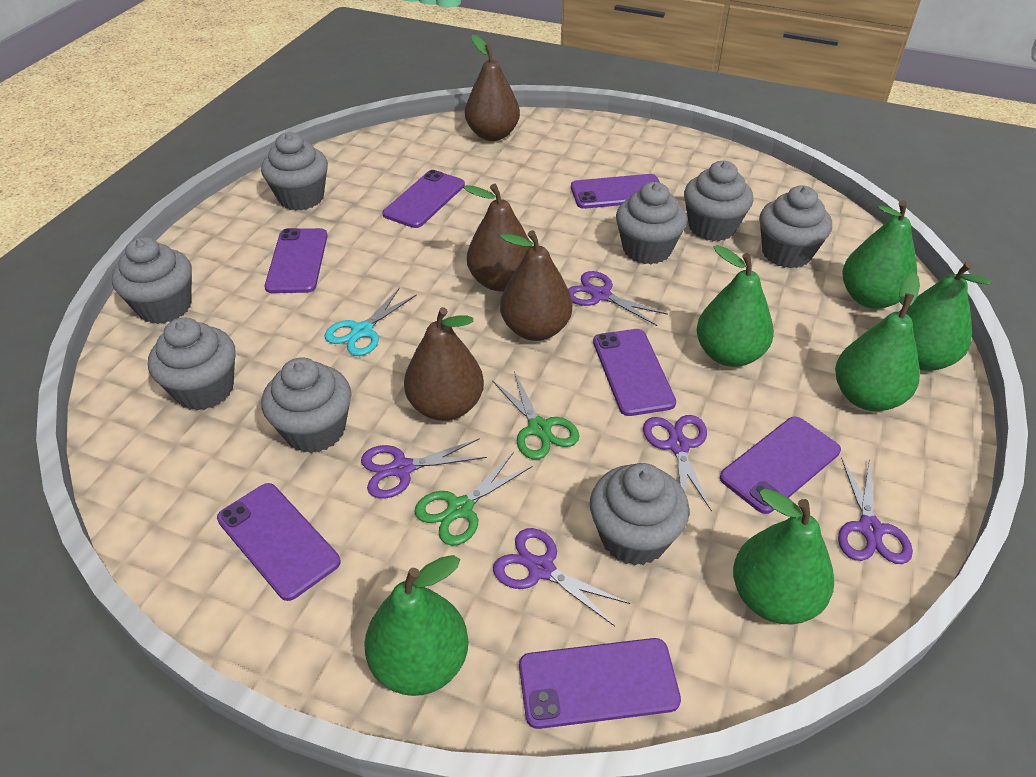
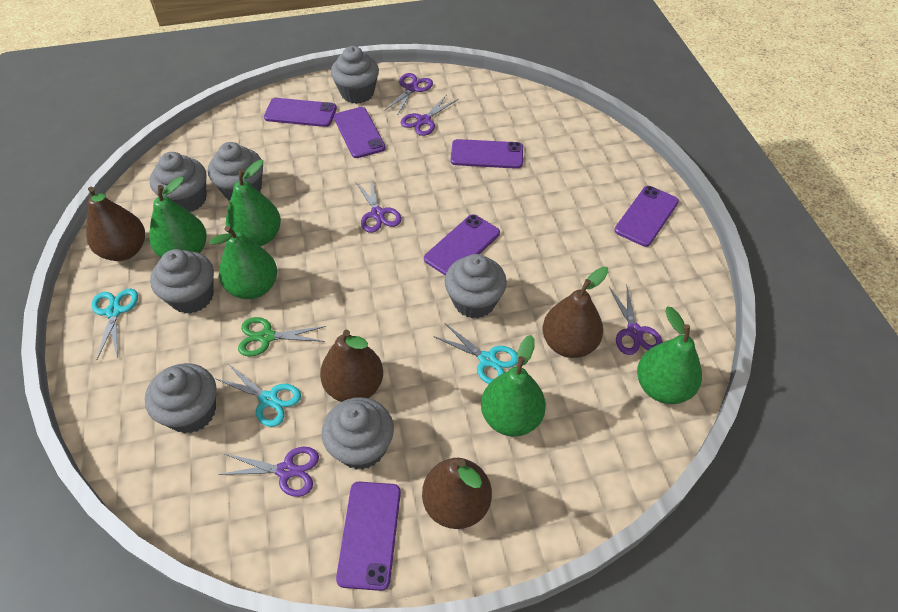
green pear: 6 -> 5
green scissors: 2 -> 1
grey cupcake: 8 -> 7
purple phone: 7 -> 6
turquoise scissors: 1 -> 3

